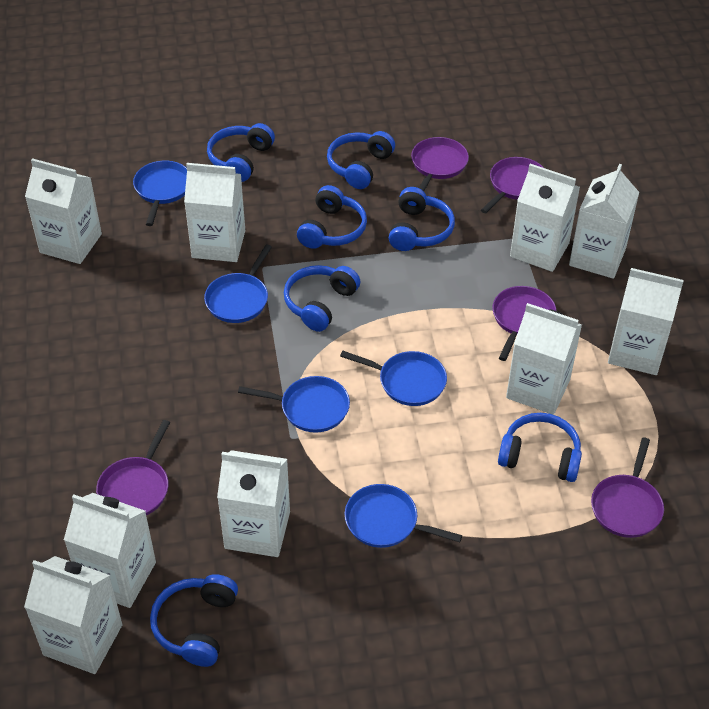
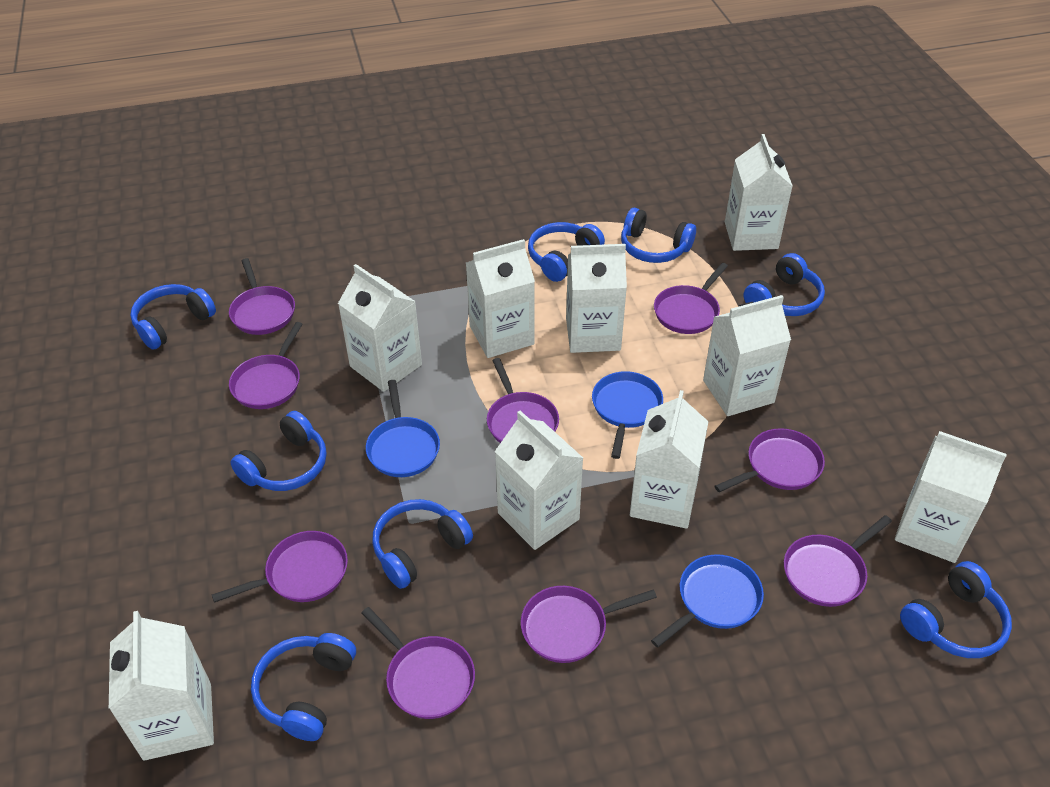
blue headphones: 7 -> 8
blue pan: 5 -> 3
purple pan: 5 -> 9

